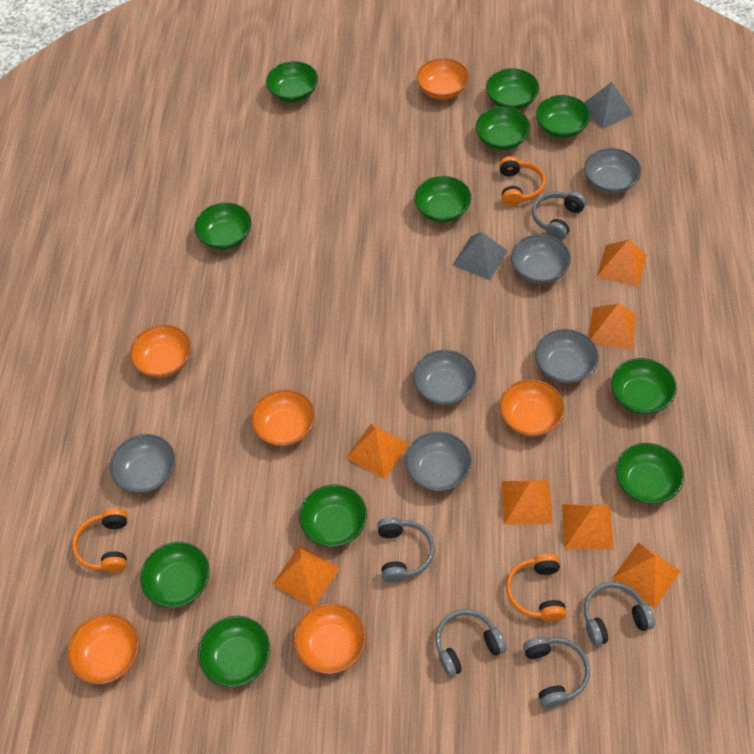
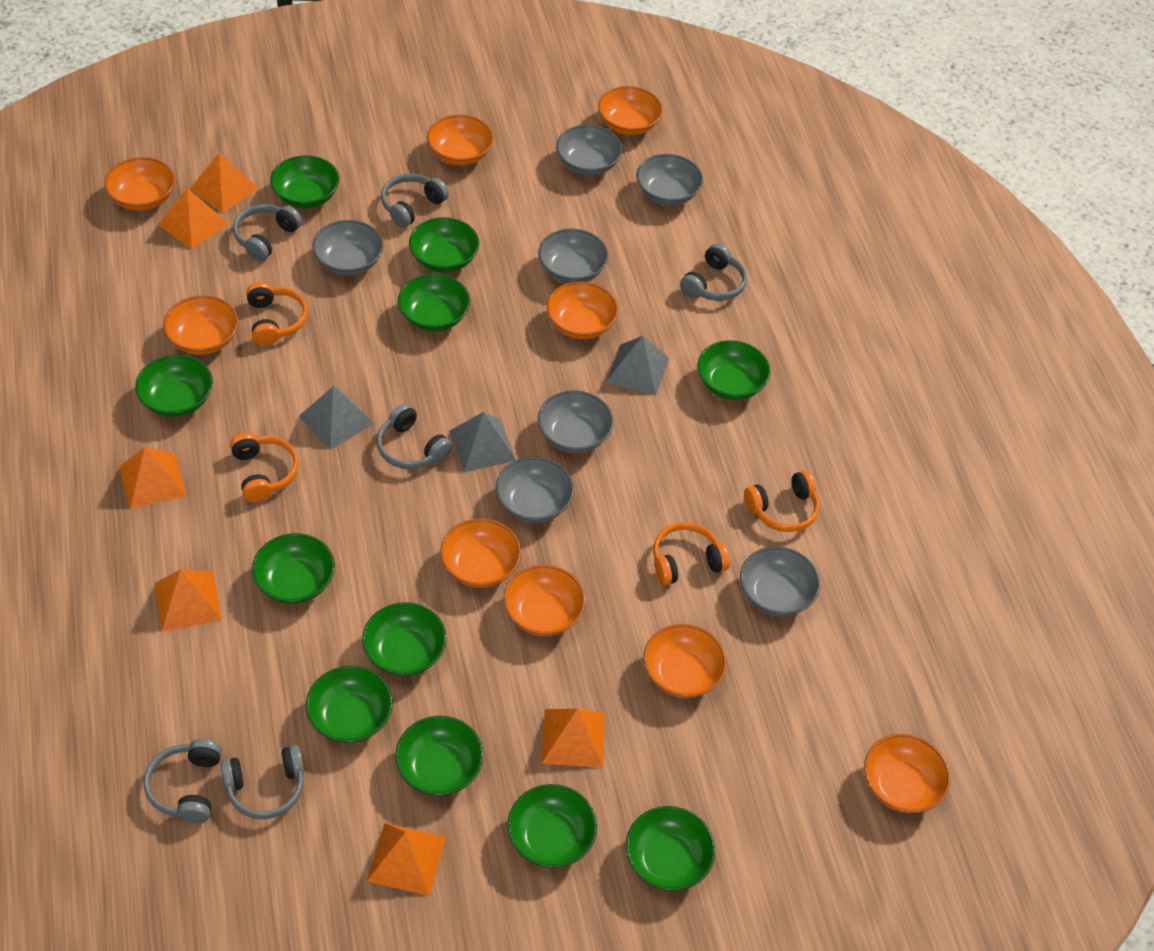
grey bowl: 6 -> 7
grey headphones: 5 -> 6
grey pyramid: 2 -> 3
orange bowl: 6 -> 9
orange headphones: 3 -> 4
orange pyramid: 7 -> 6

